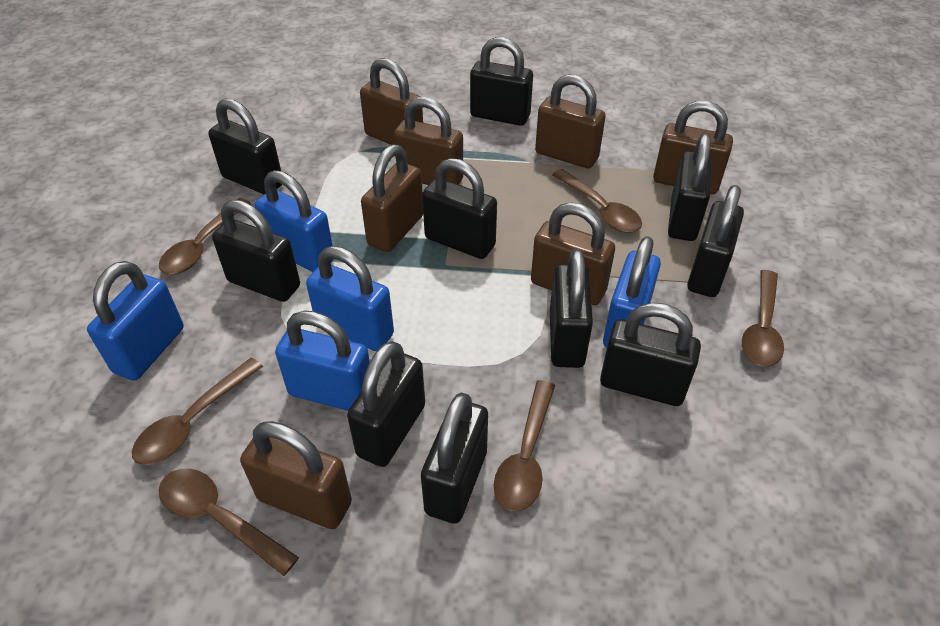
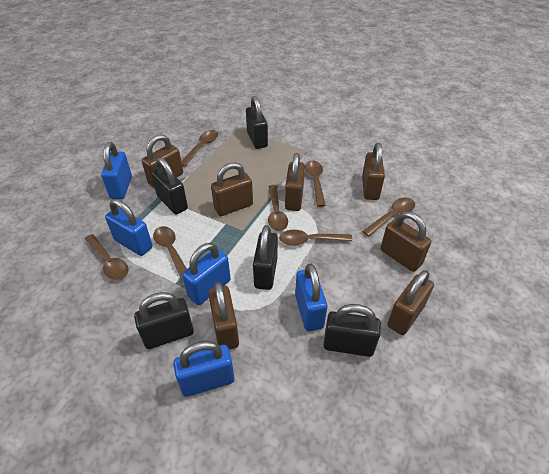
black padlock: 10 -> 5
brown spoon: 6 -> 7

